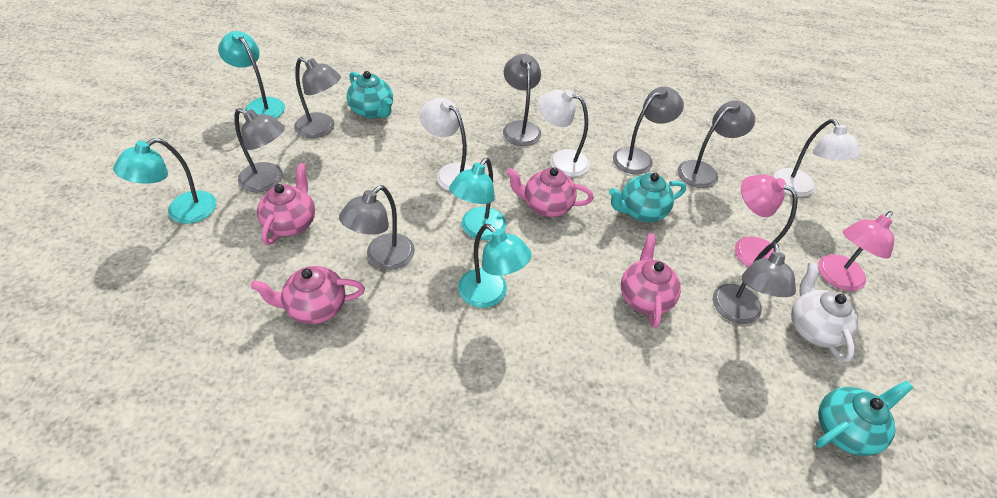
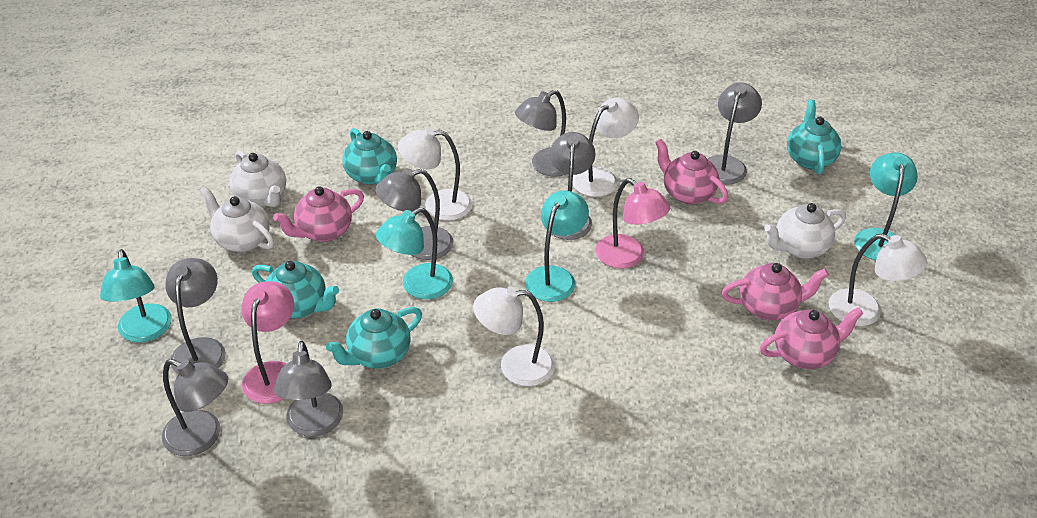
turquoise teapot: 3 -> 4
white lamp: 3 -> 4
white teapot: 1 -> 3

